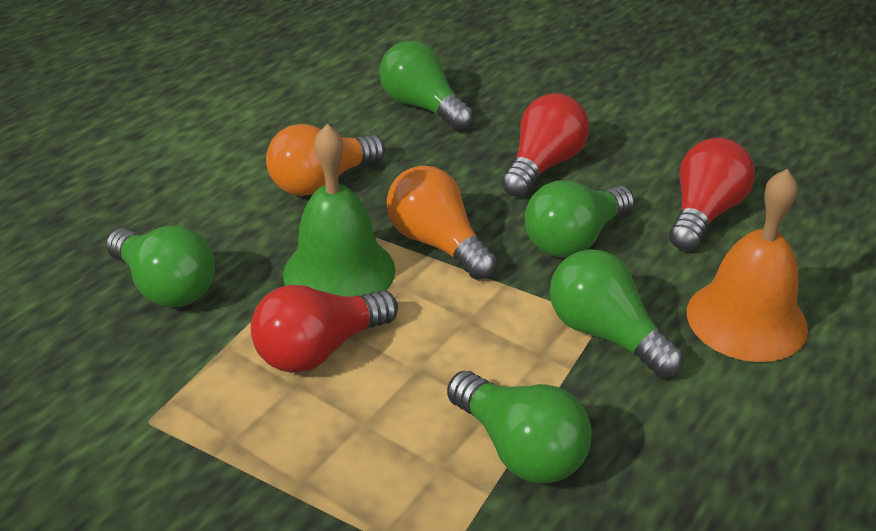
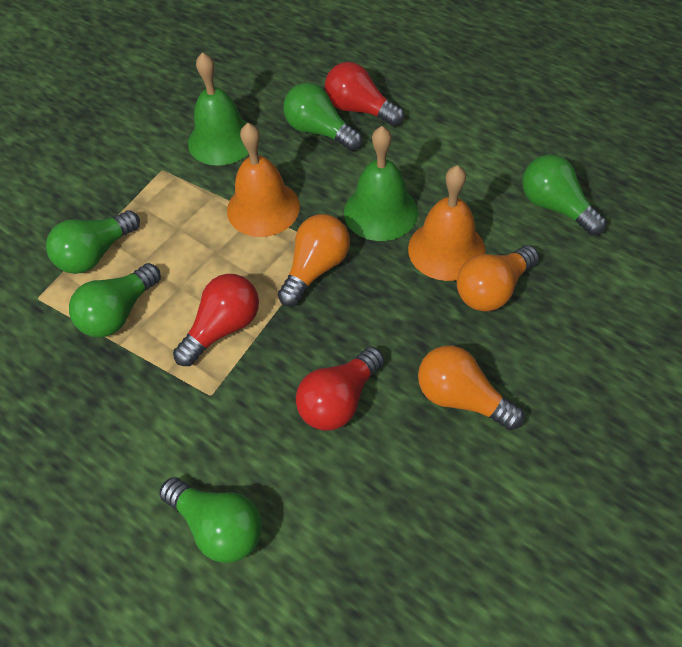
green bell: 1 -> 2
orange bell: 1 -> 2
orange light bulb: 2 -> 3

